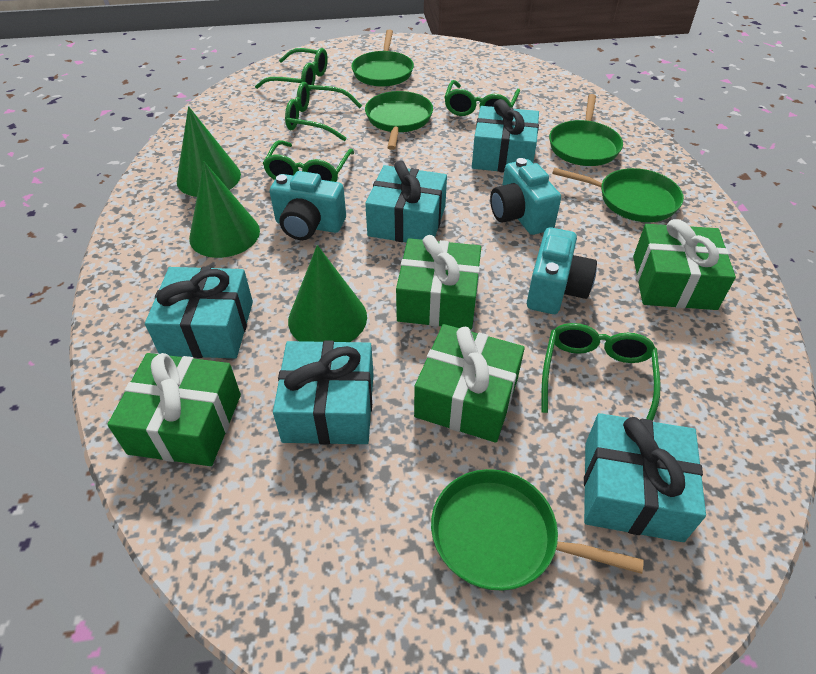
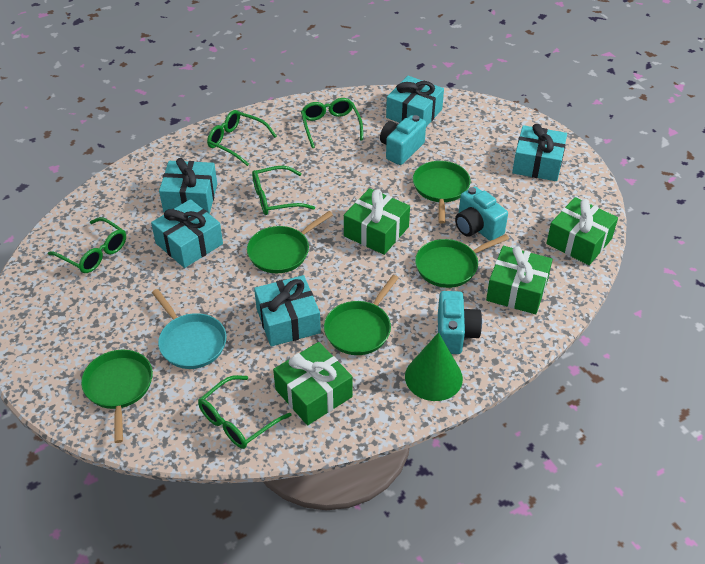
green cone: 3 -> 1
turquoise pan: 0 -> 1

